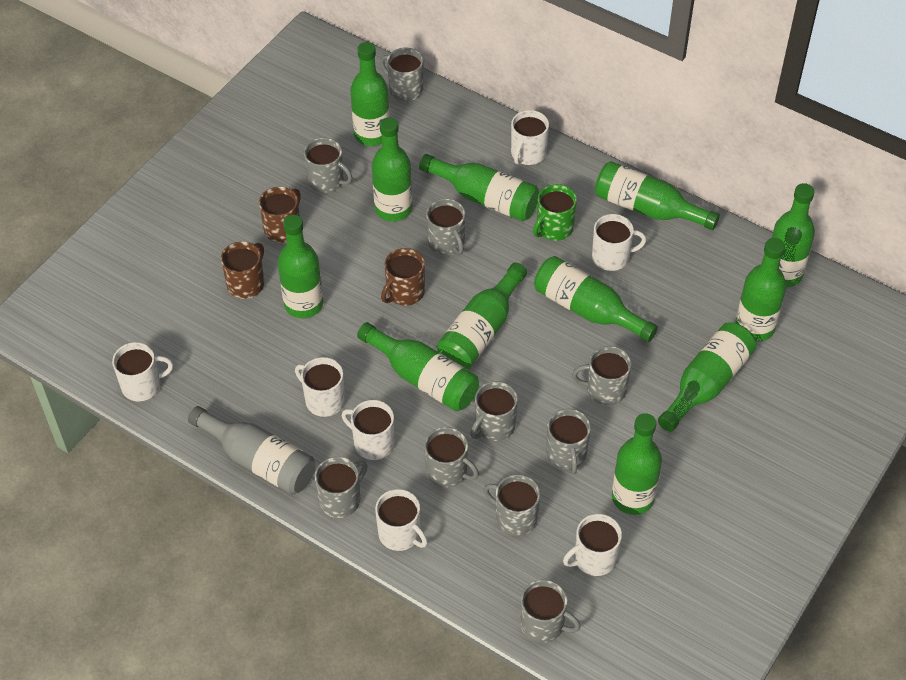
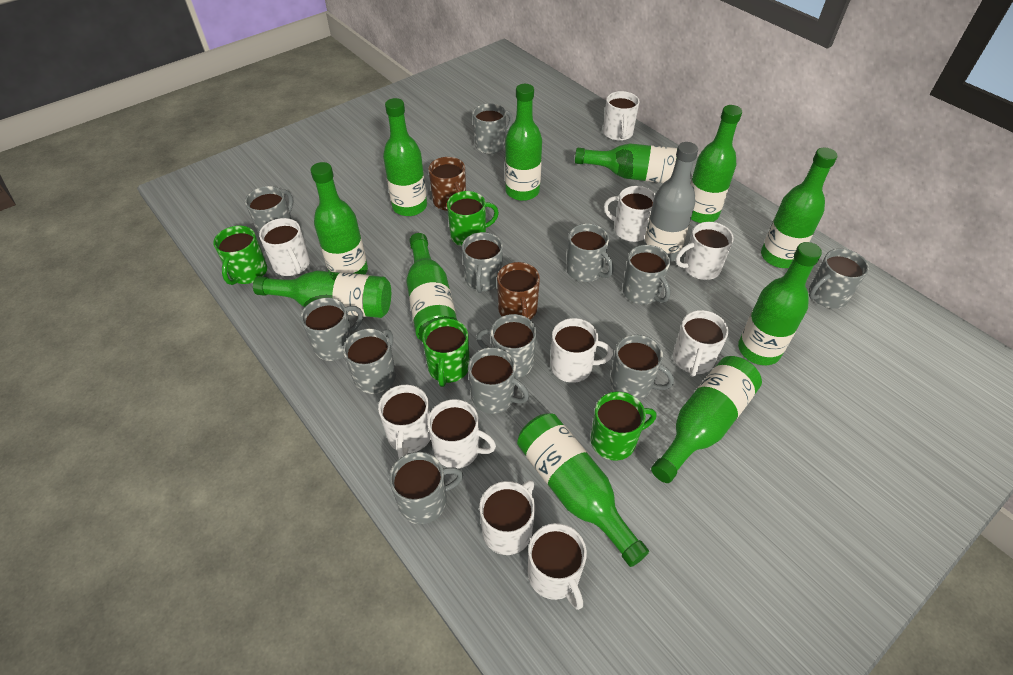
brown mug: 3 -> 2
green bottle: 12 -> 11
green mug: 1 -> 4
grey mug: 10 -> 12
white mug: 7 -> 10

